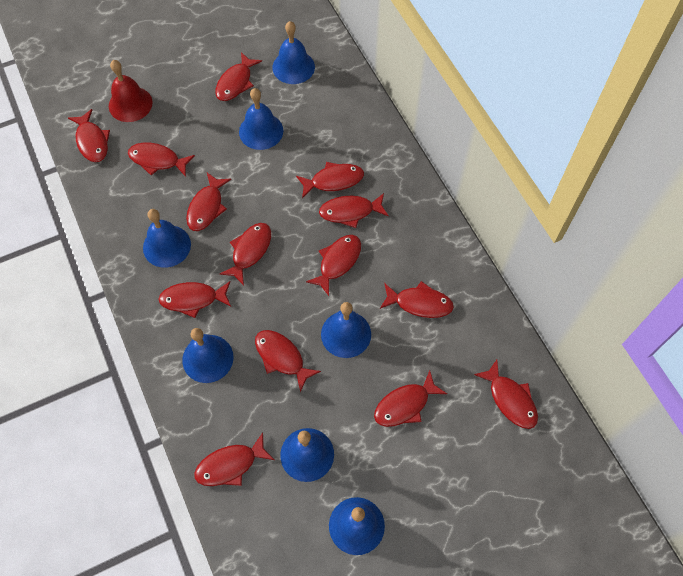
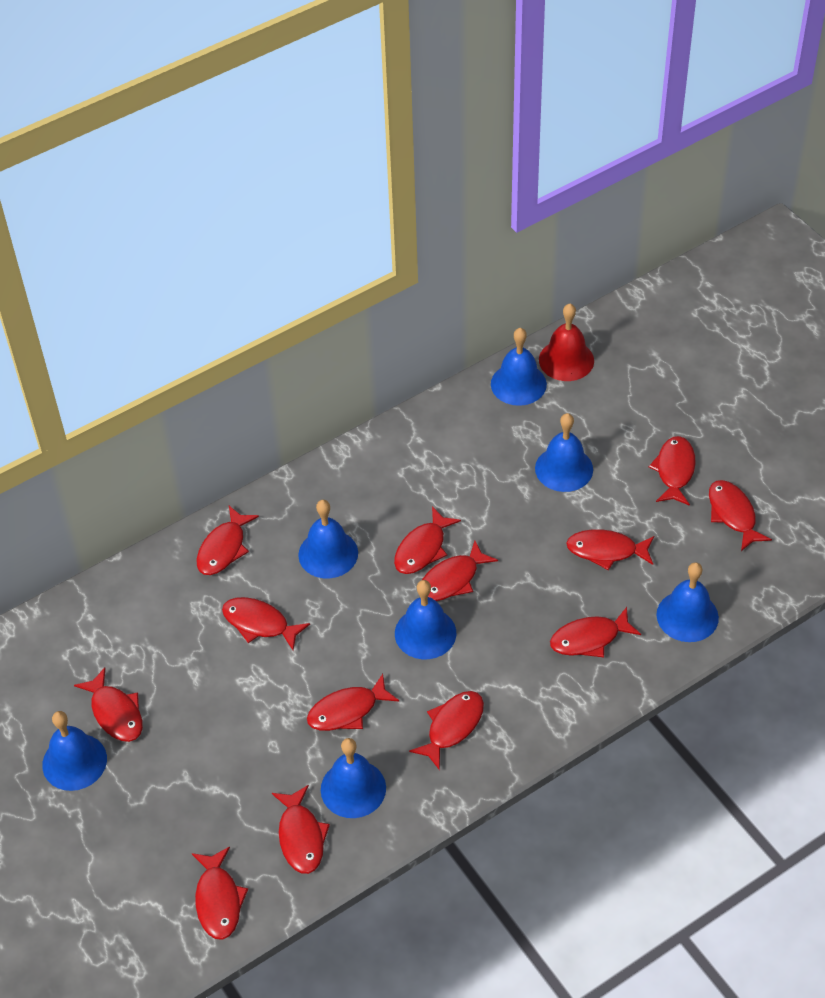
red fish: 14 -> 13

